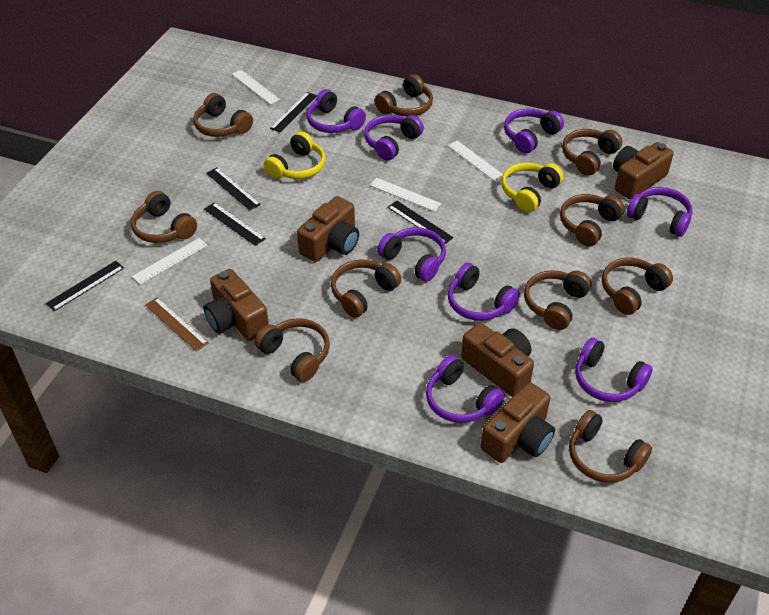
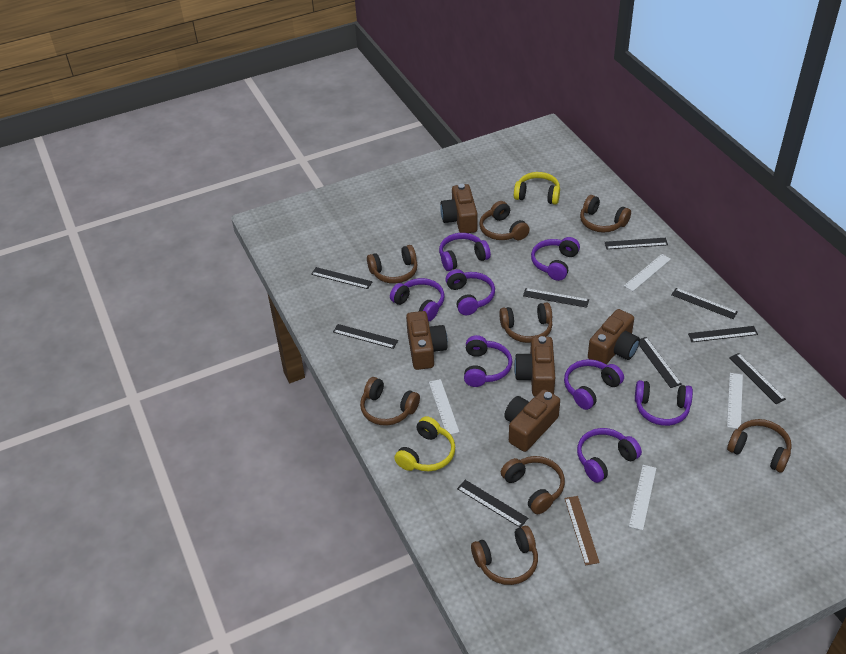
black ruler: 5 -> 9
brown headphones: 10 -> 8

